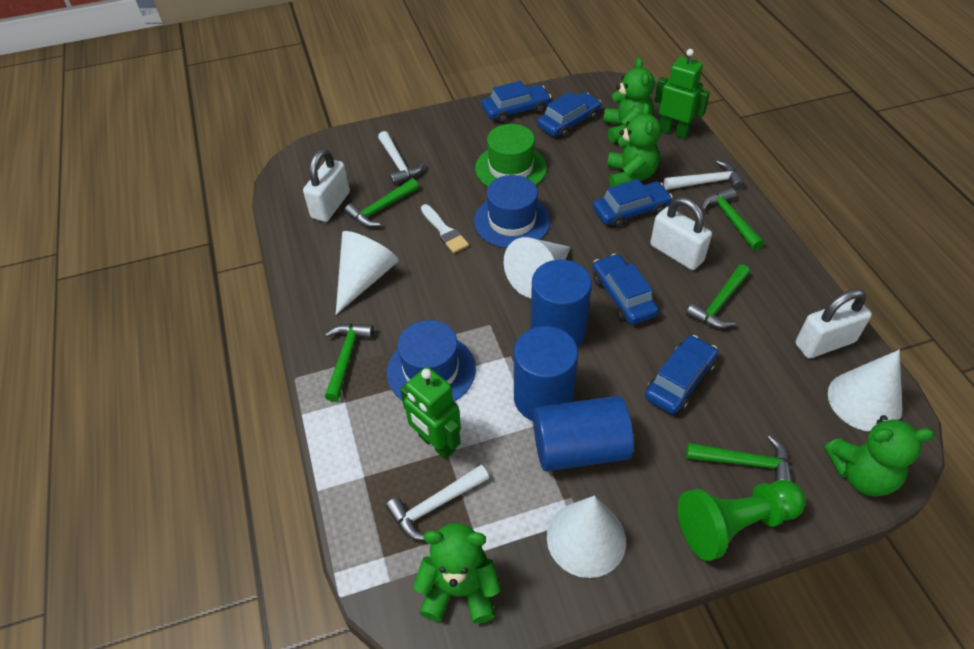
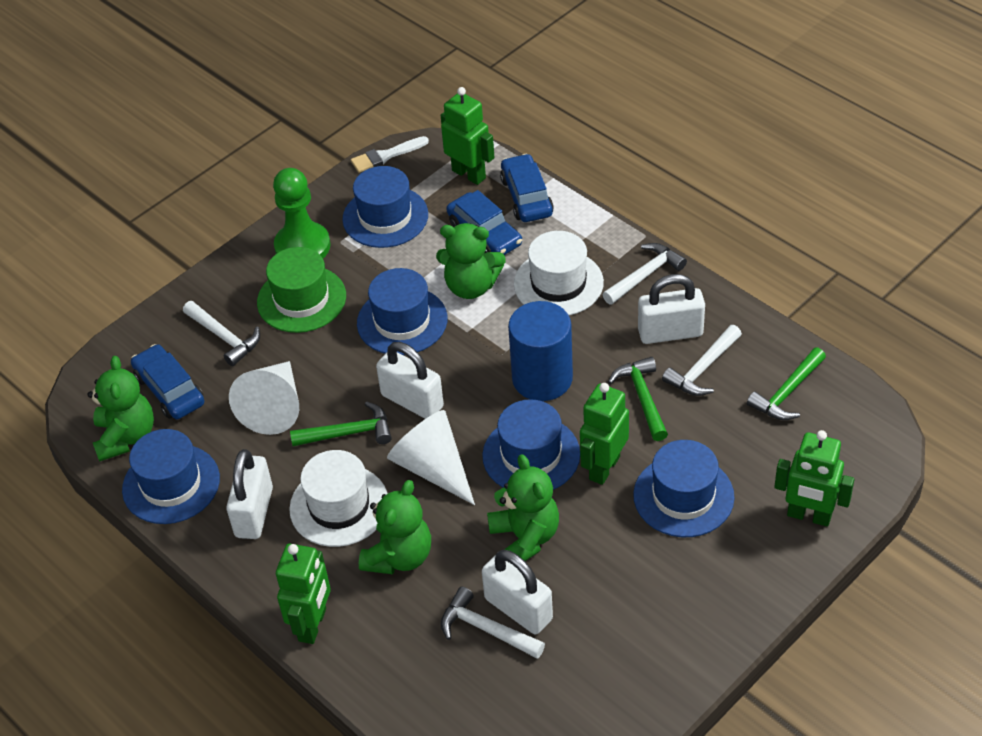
blue car: 5 -> 3
blue cylinder: 3 -> 1
blue hat: 2 -> 5
green hammer: 5 -> 3
green robot: 2 -> 4
white cone: 4 -> 2
white hammer: 3 -> 4
white hat: 0 -> 2
white padlock: 3 -> 4

